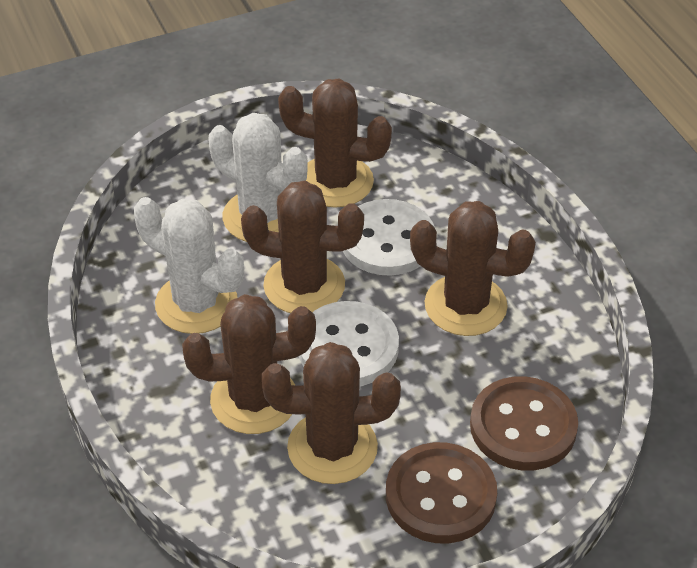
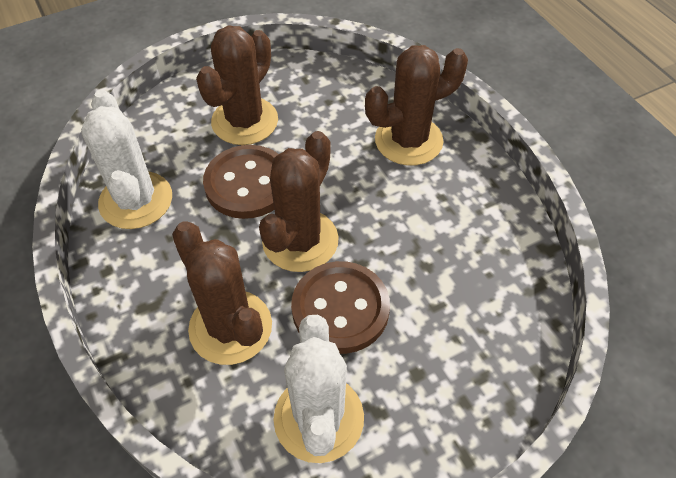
brown cactus: 5 -> 4
white button: 2 -> 0

